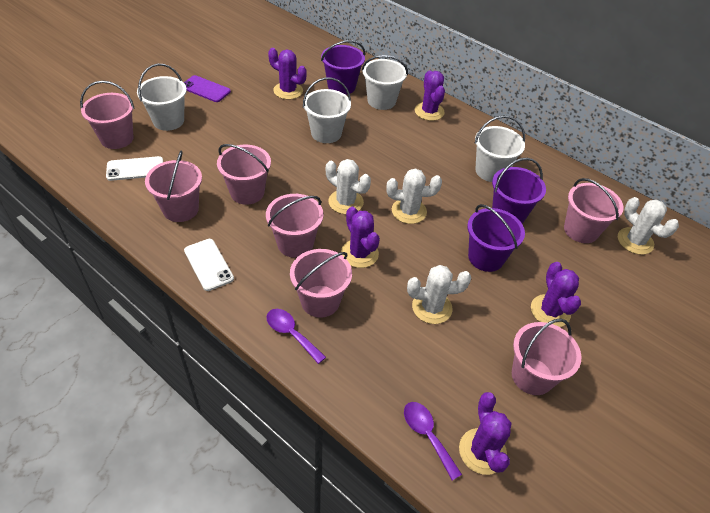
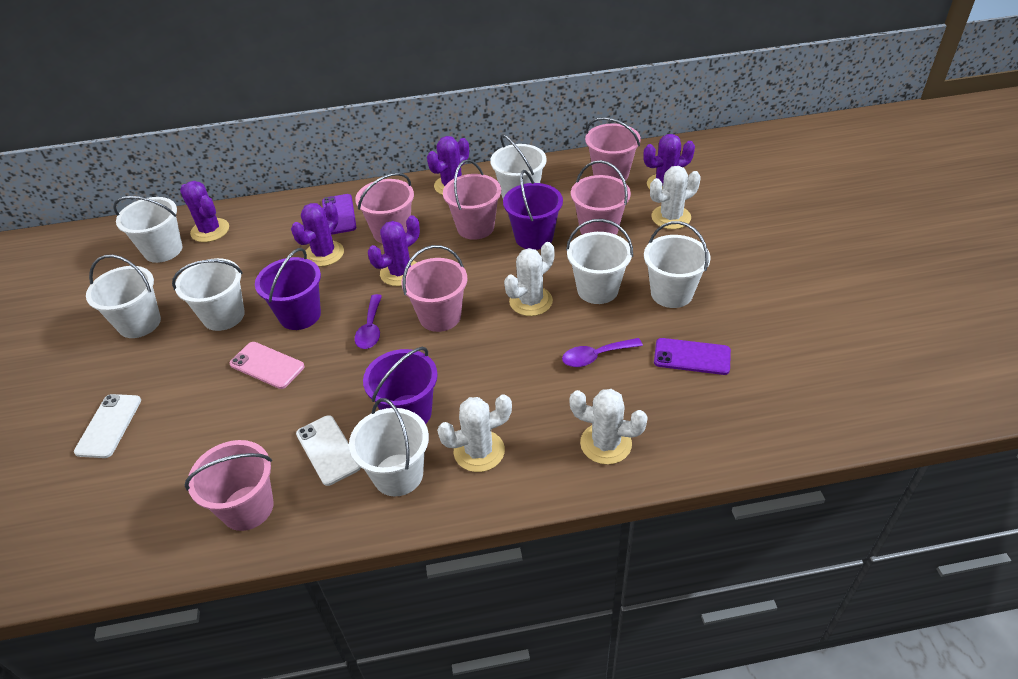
pink bucket: 7 -> 6
pink phone: 0 -> 1
purple phone: 1 -> 2
white bucket: 4 -> 7

